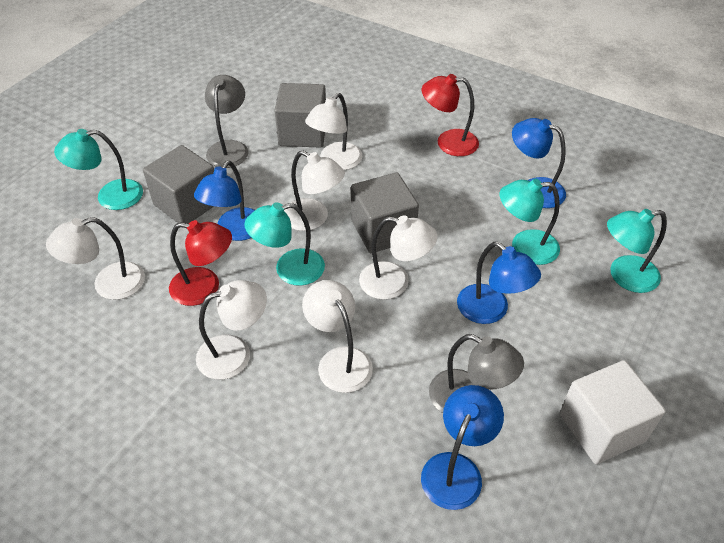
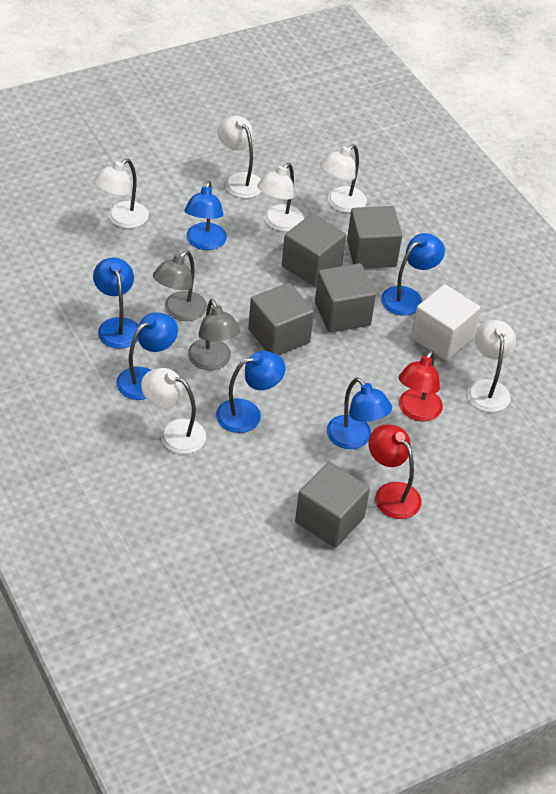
blue lamp: 4 -> 6
grey cube: 3 -> 5
turquoise lamp: 4 -> 0

